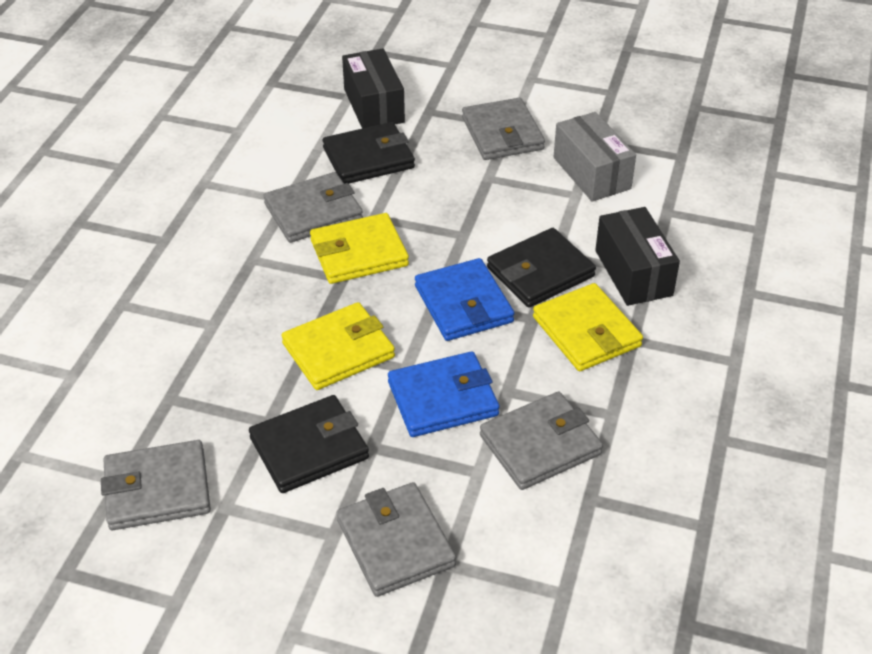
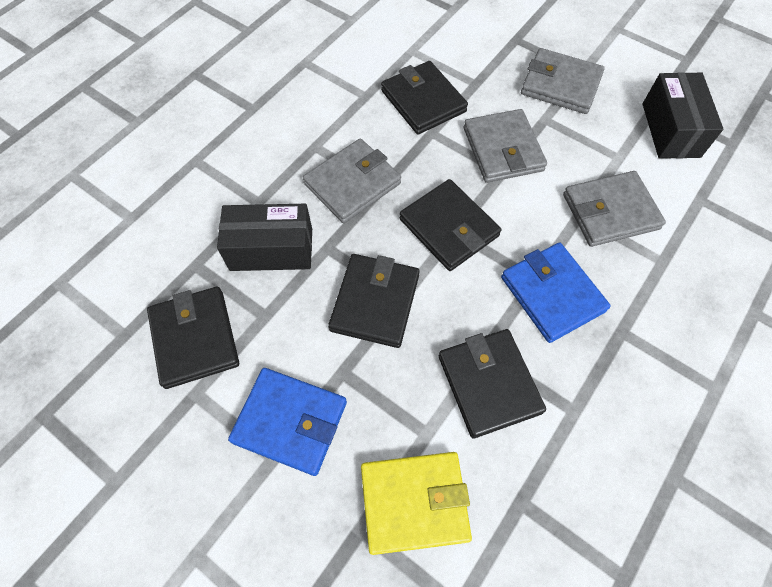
black wallet: 3 -> 5
grey box: 1 -> 0
grey wallet: 5 -> 4
yellow wallet: 3 -> 1

